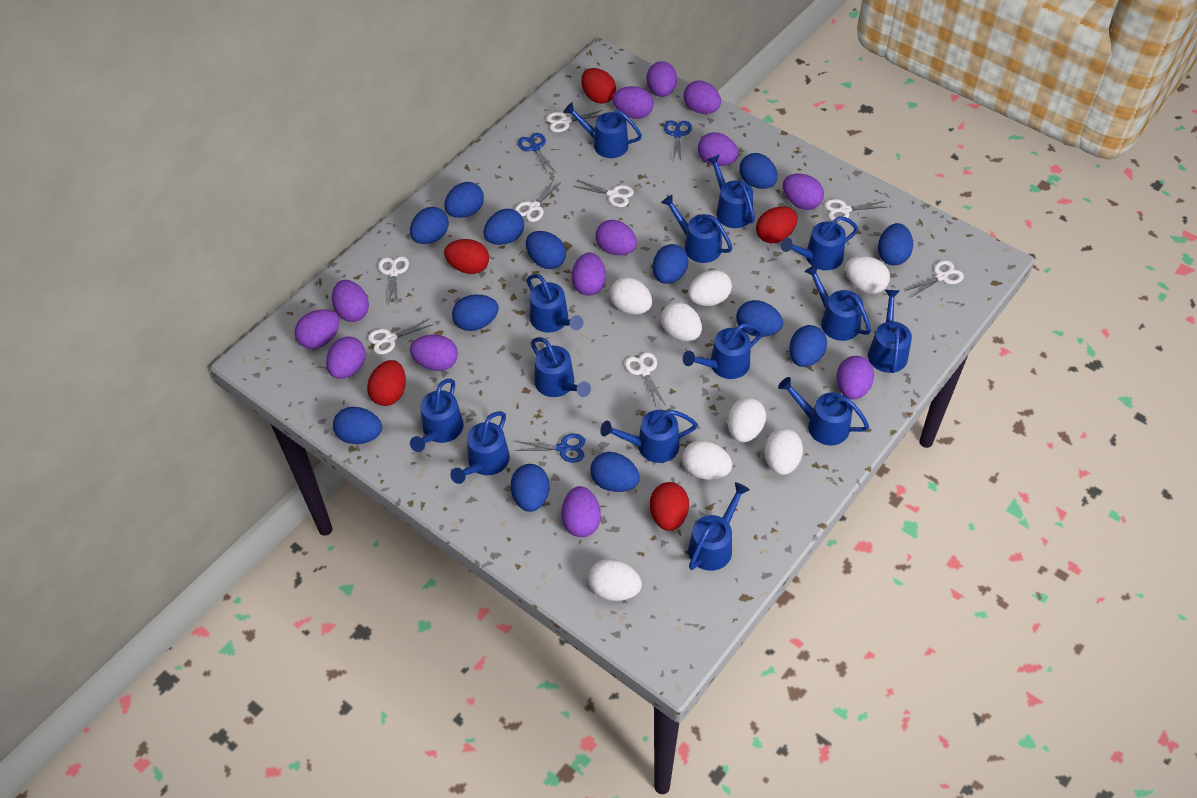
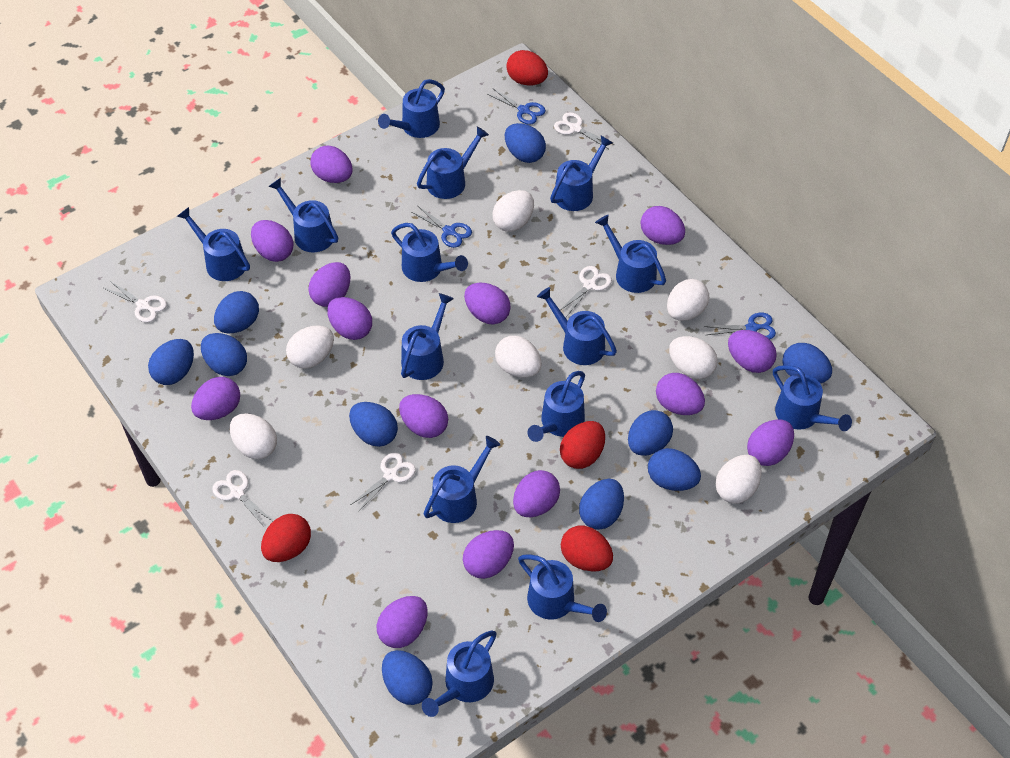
blue egg: 13 -> 10
purple egg: 13 -> 14
red egg: 5 -> 4
white egg: 8 -> 7
white scissors: 8 -> 5

